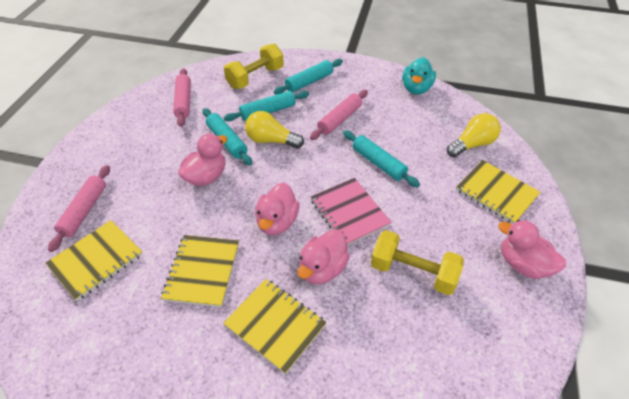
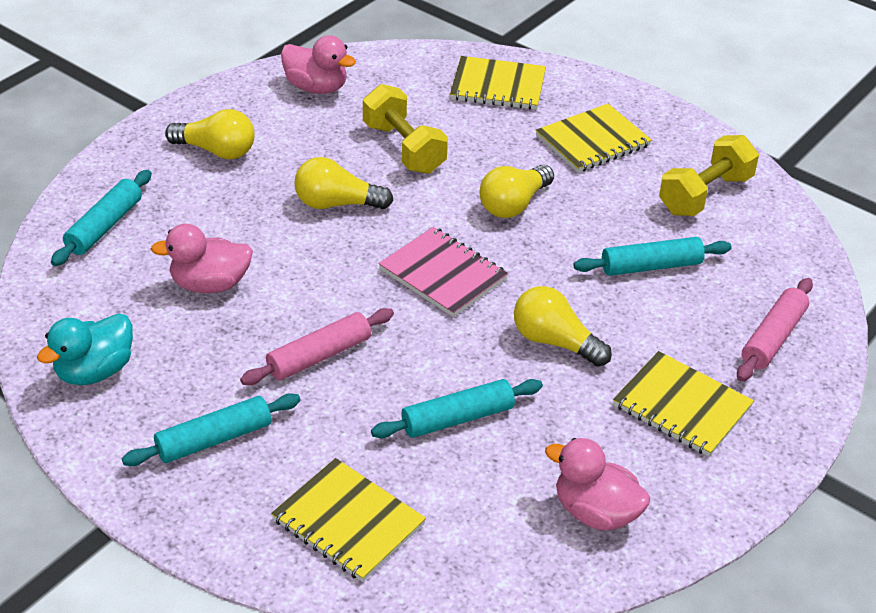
pink duck: 4 -> 3
pink rolling pin: 3 -> 2
yellow light bulb: 2 -> 4

